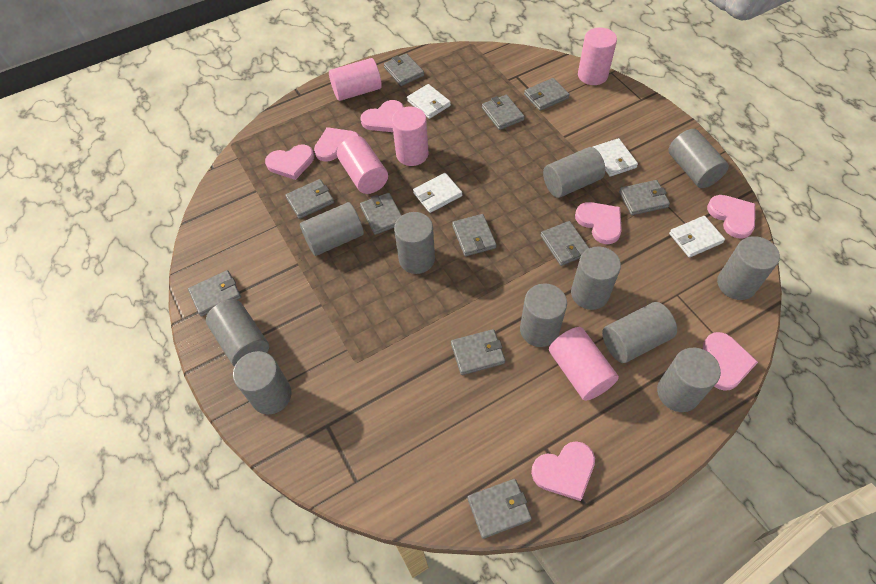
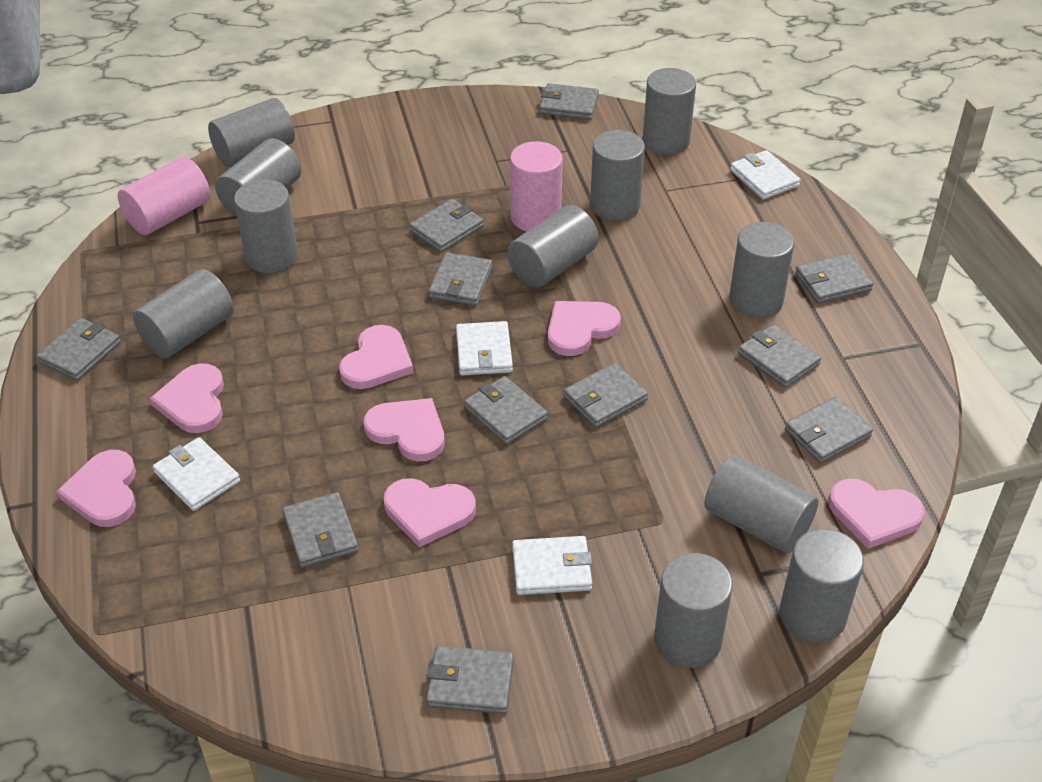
pink cylinder: 5 -> 2

